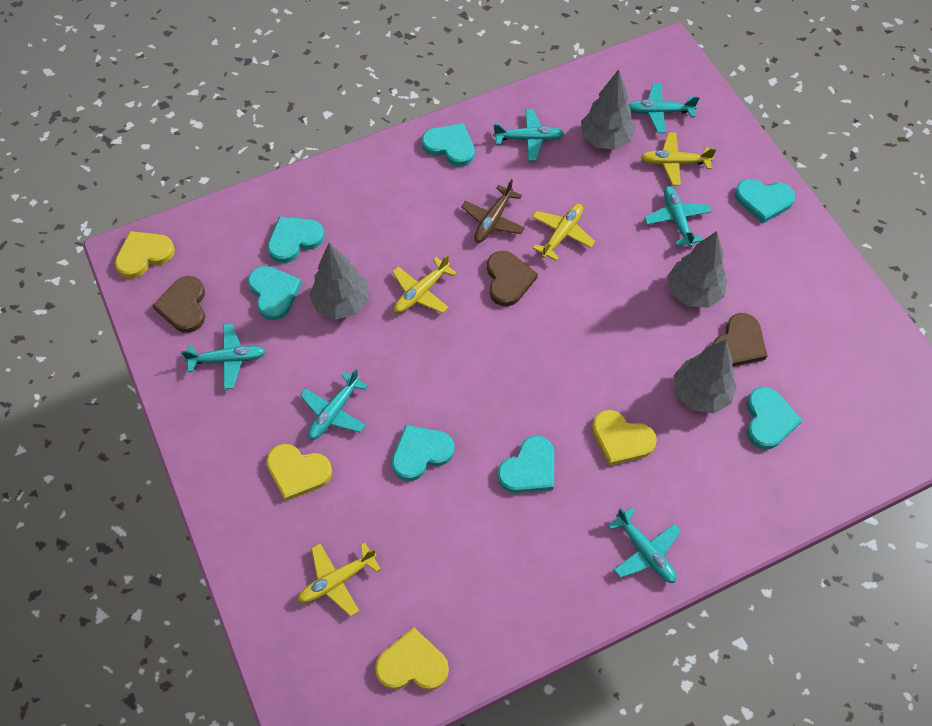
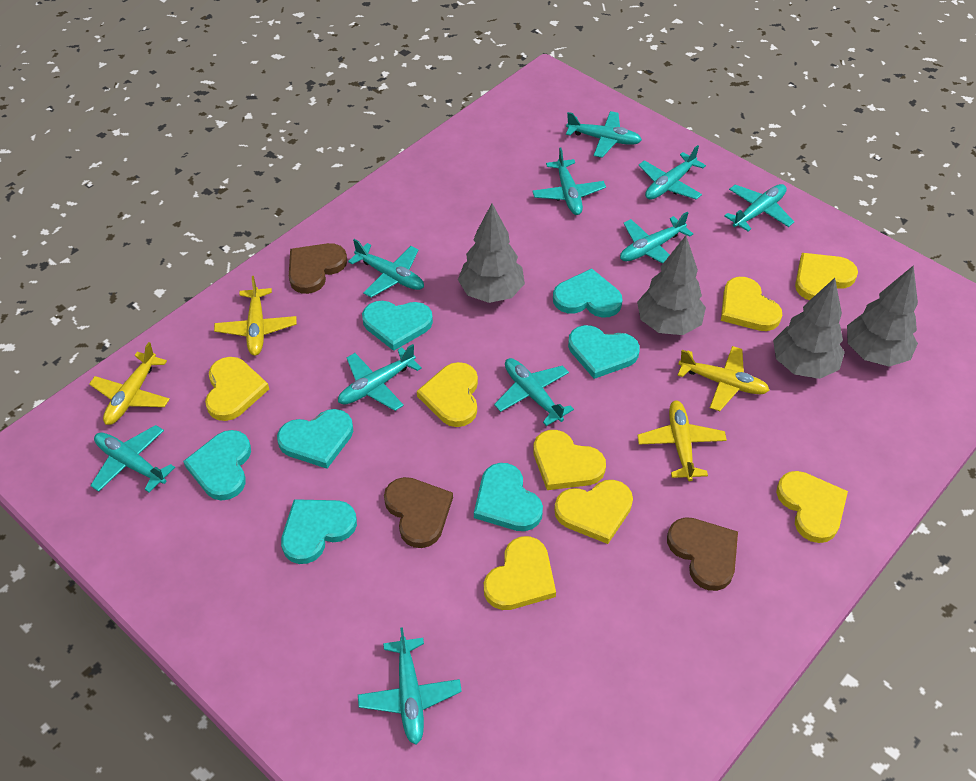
brown plane: 1 -> 0
turquoise plane: 6 -> 10
yellow heart: 4 -> 8

